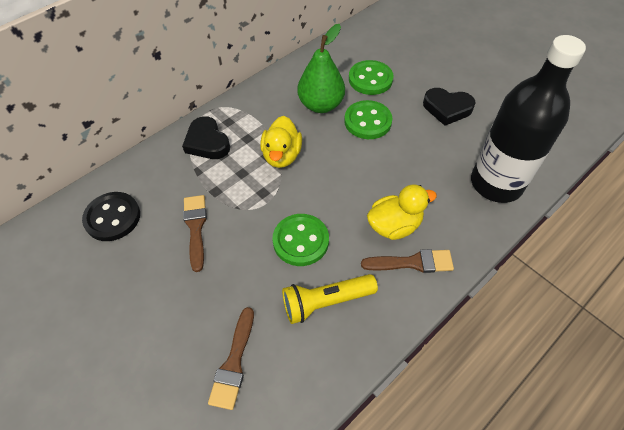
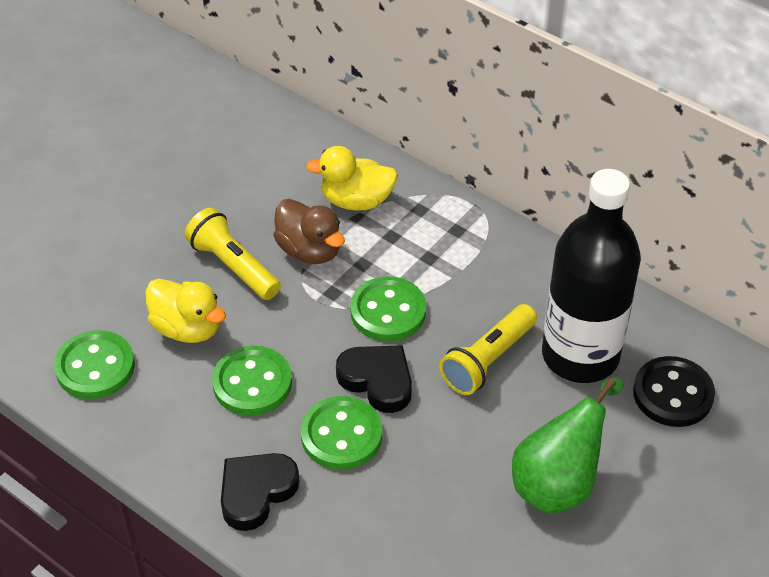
brown brush: 3 -> 0
brown duck: 0 -> 1
green button: 3 -> 4
yellow flashlight: 1 -> 2

